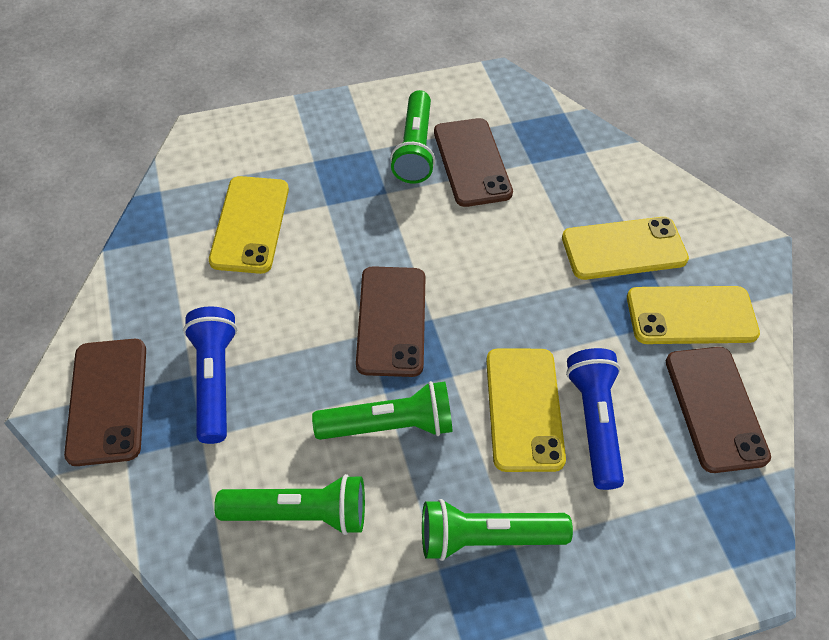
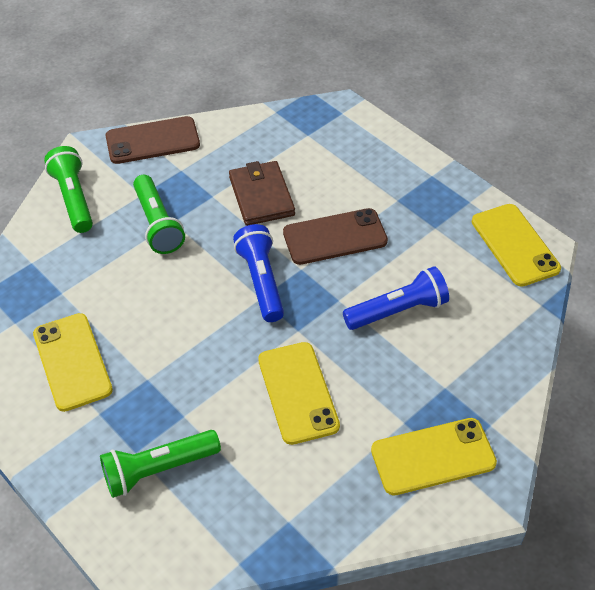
brown phone: 4 -> 2
brown wallet: 0 -> 1
green flashlight: 4 -> 3

